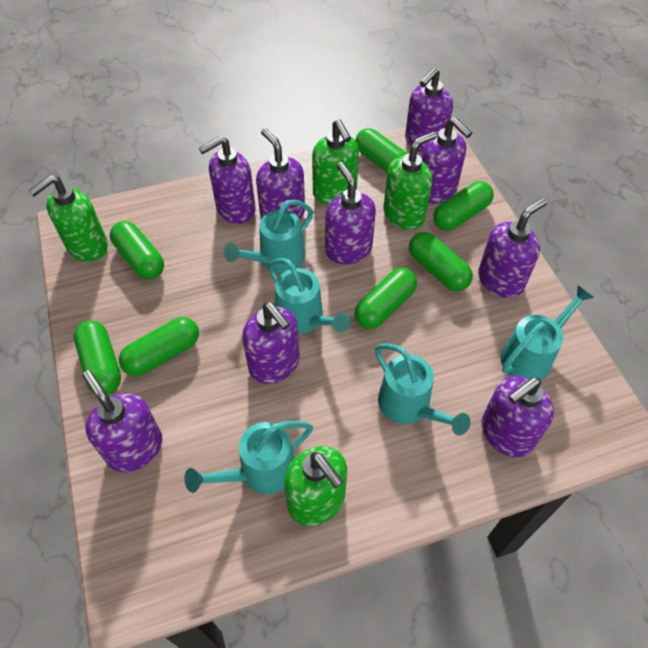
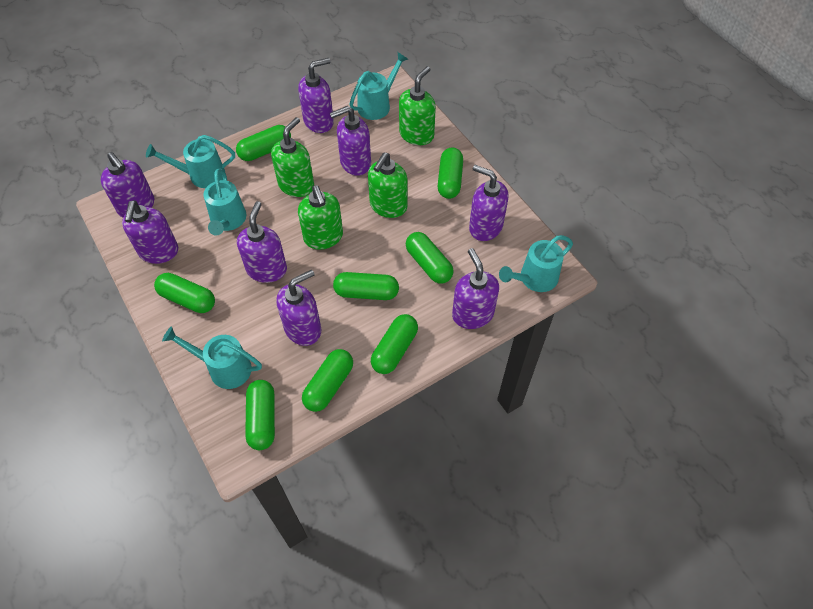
green capsule: 7 -> 8
purple soap dispenser: 9 -> 8

